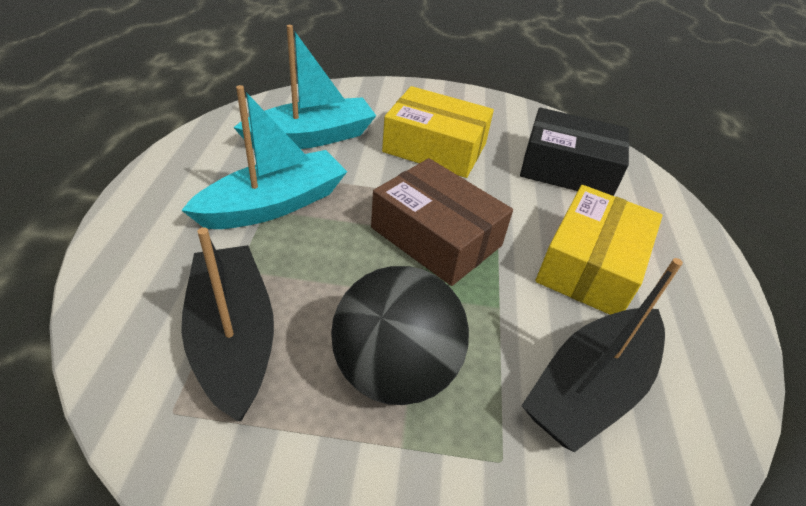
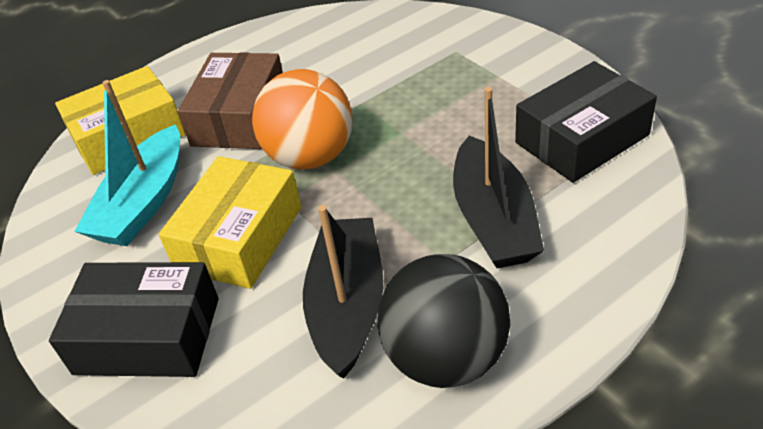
black box: 1 -> 2
orange ball: 0 -> 1
turquoise boat: 2 -> 1

